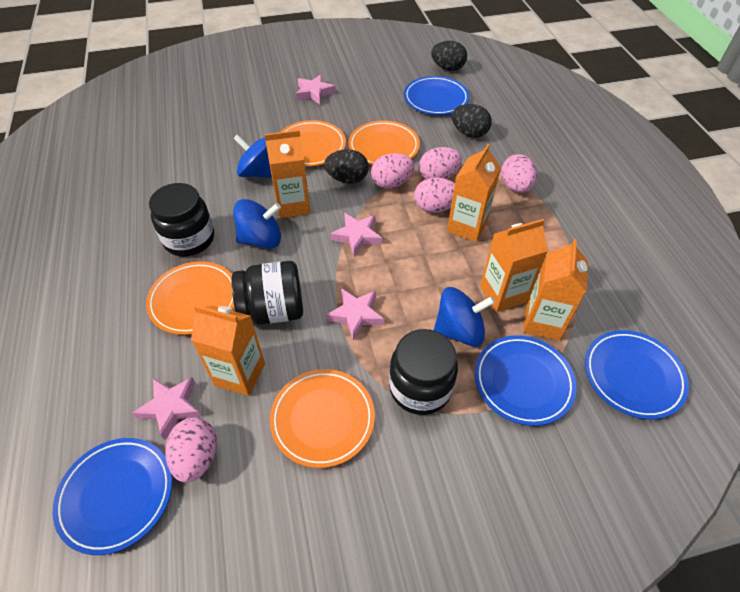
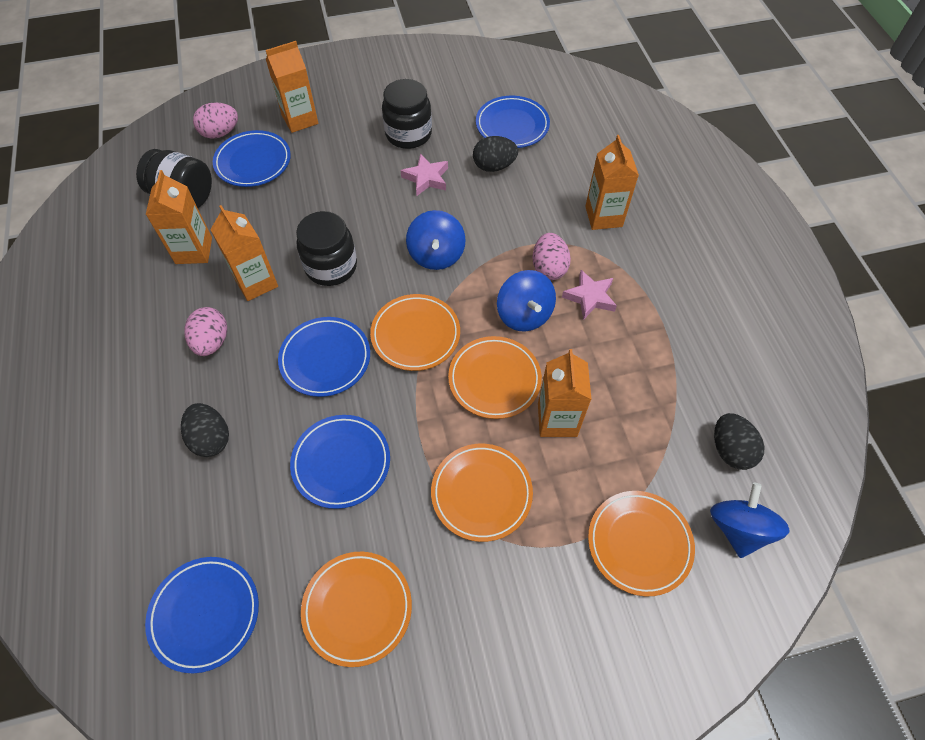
blue plate: 4 -> 5
orange plate: 4 -> 5
pink egg: 5 -> 3
pink star: 4 -> 2

